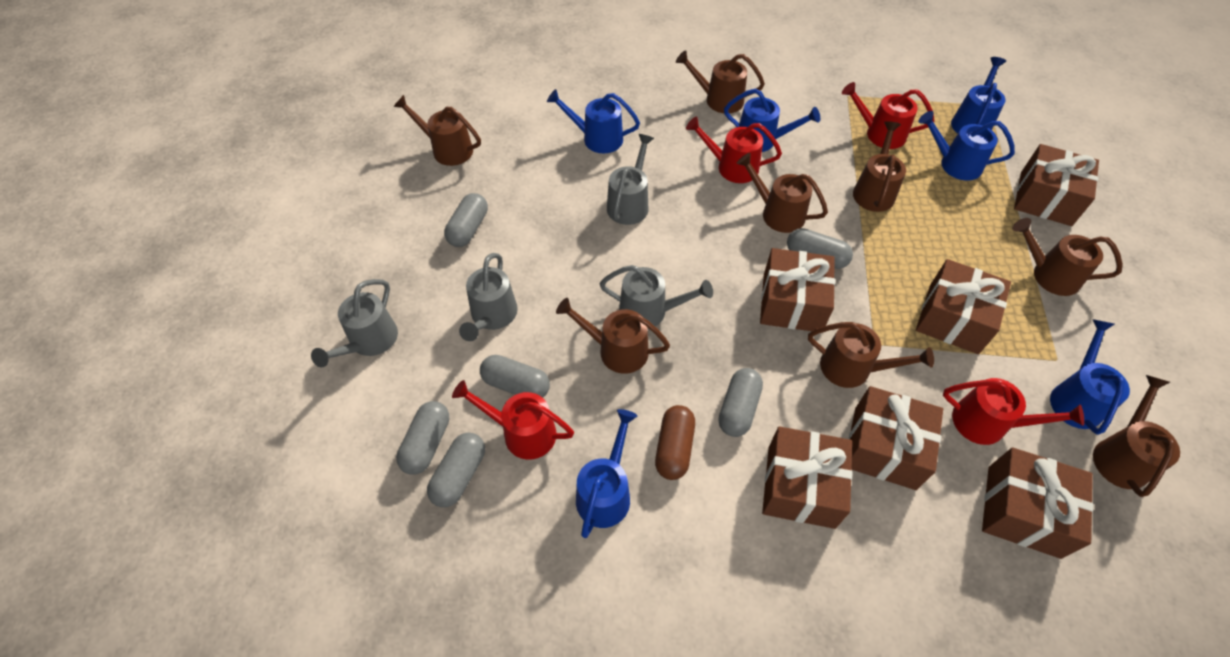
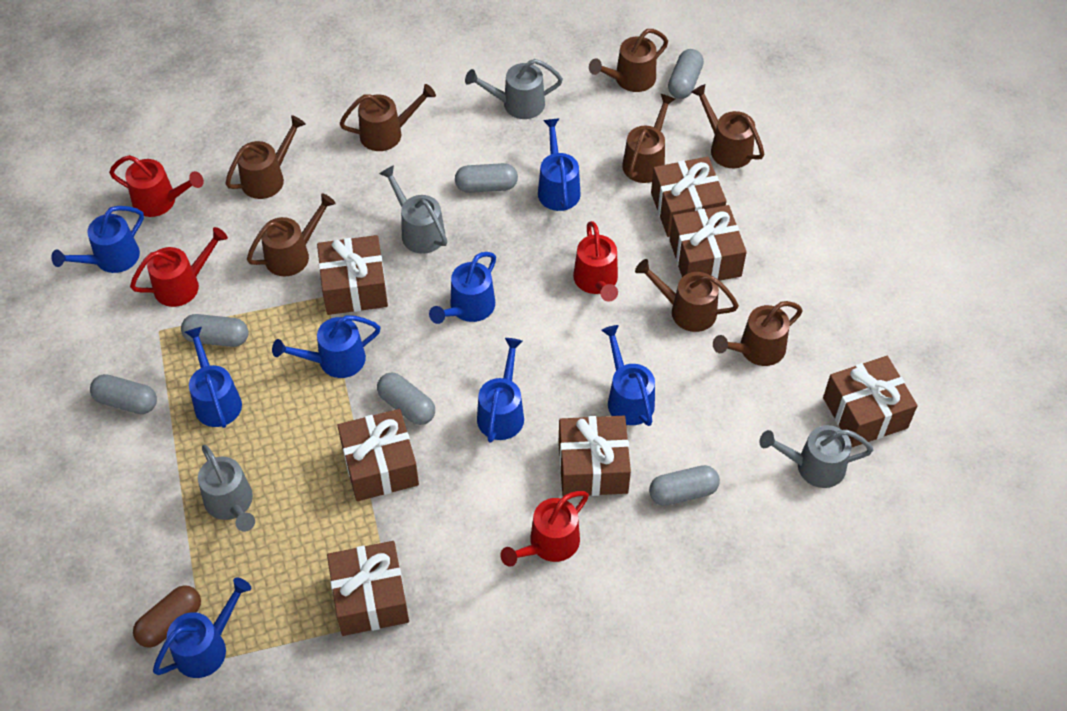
blue watering can: 6 -> 8
brown gift: 6 -> 7

